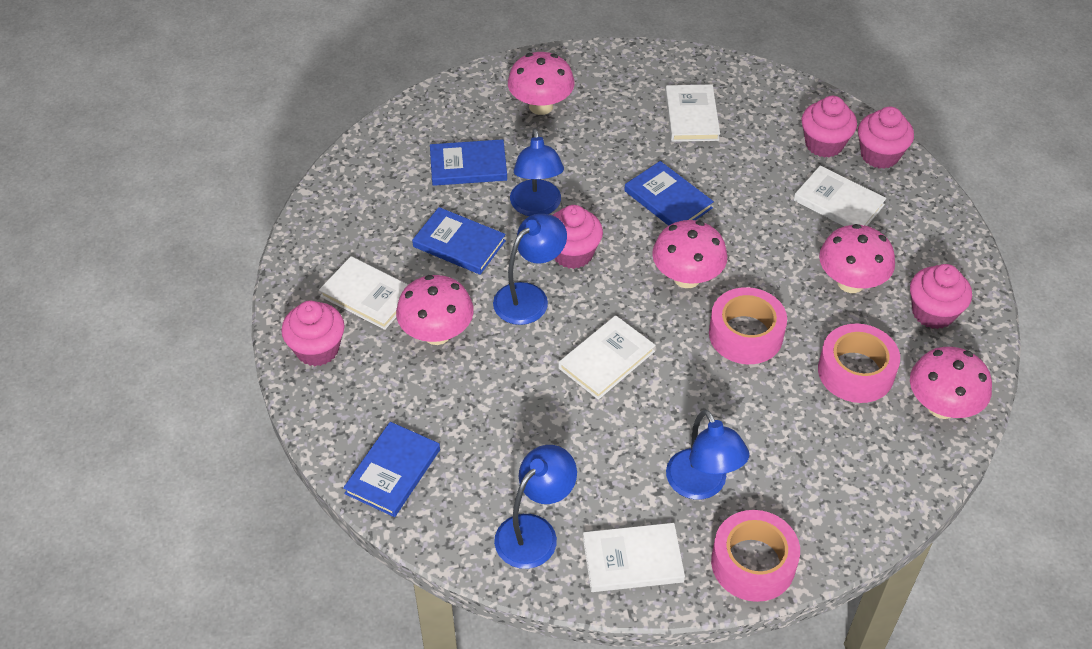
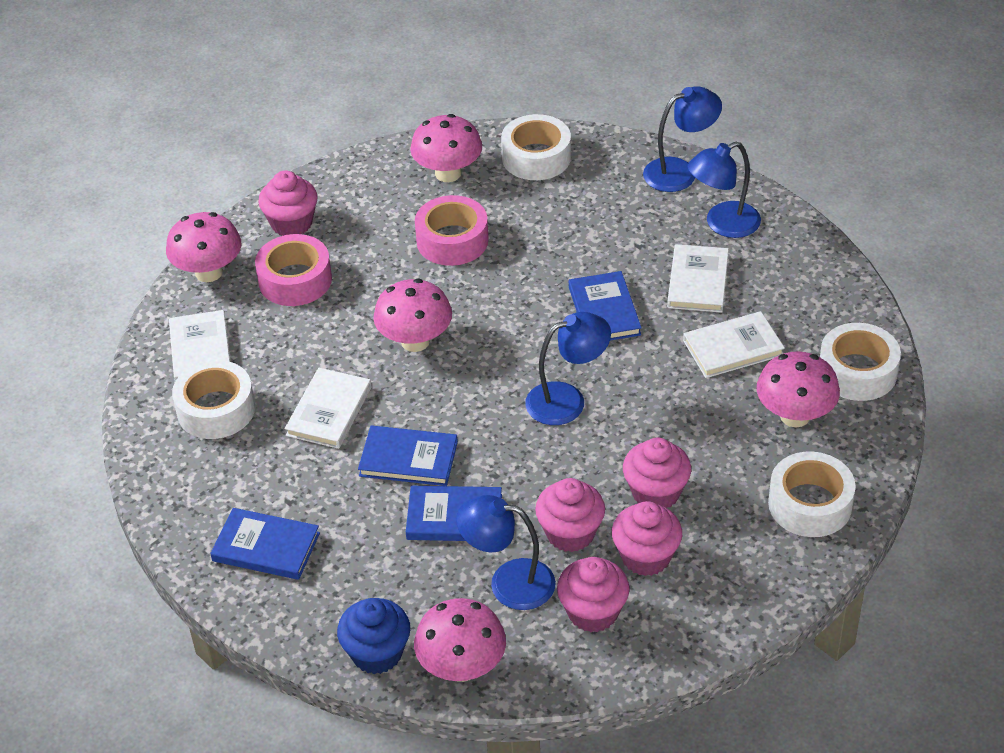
blue cupcake: 0 -> 1
pink tape: 3 -> 2
white book: 5 -> 4
white tape: 0 -> 4

